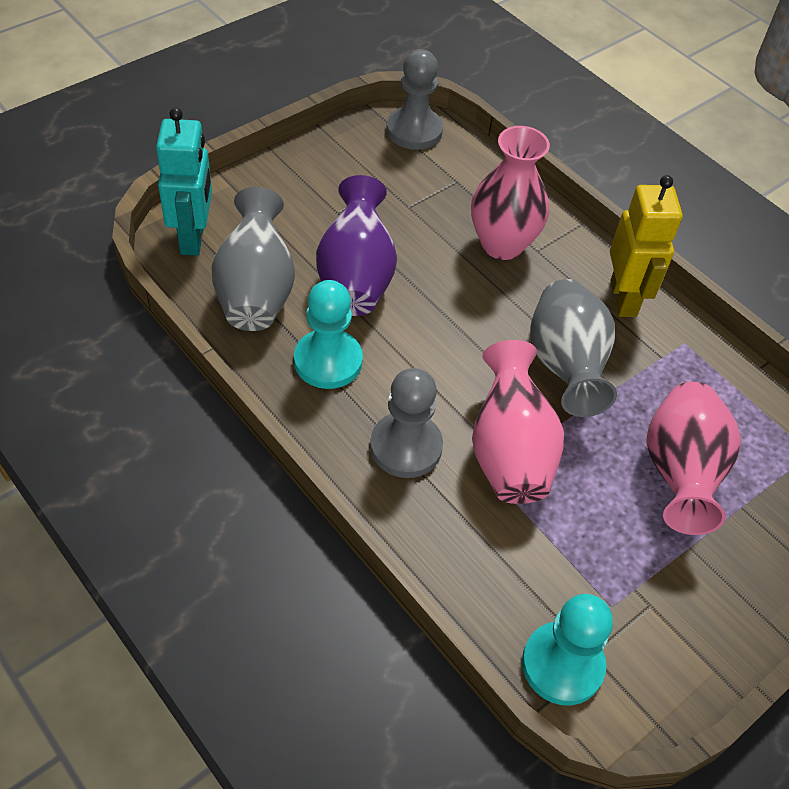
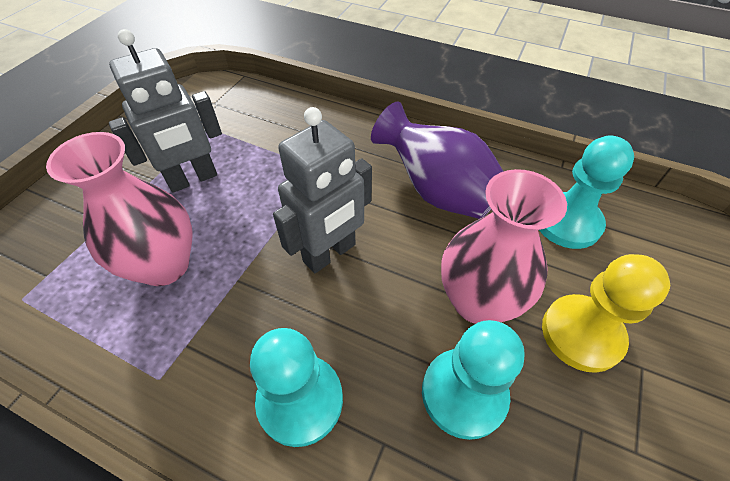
grey pawn: 2 -> 0
grey robot: 0 -> 2
grey vase: 2 -> 0
pink vase: 3 -> 2
turquoise pawn: 2 -> 3
turquoise robot: 1 -> 0
yellow pawn: 0 -> 1
yellow robot: 1 -> 0

